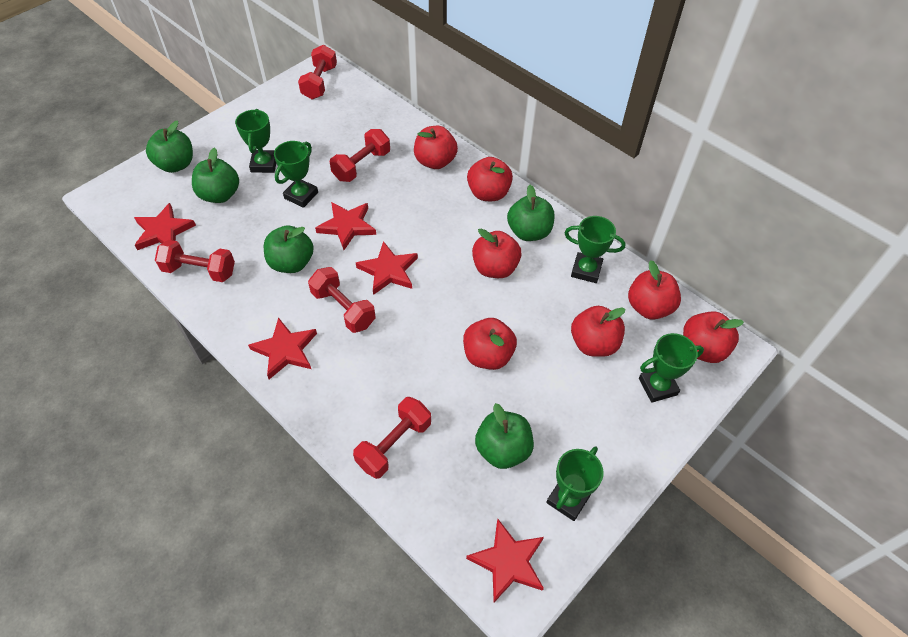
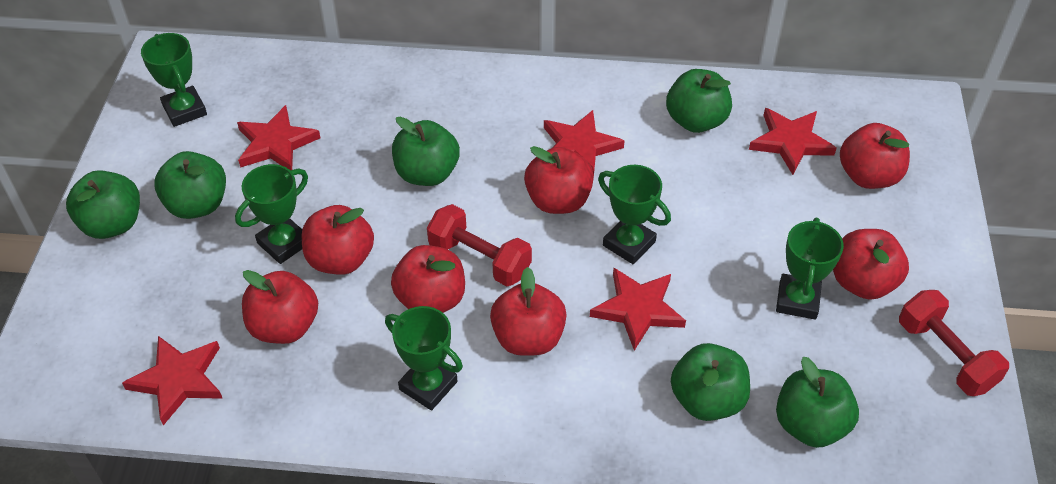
green apple: 5 -> 6
red dumbbell: 5 -> 2

